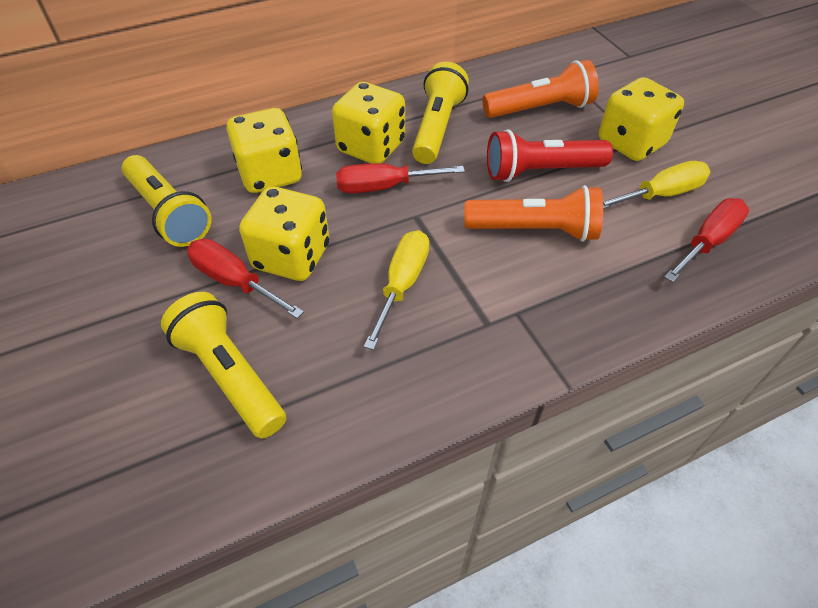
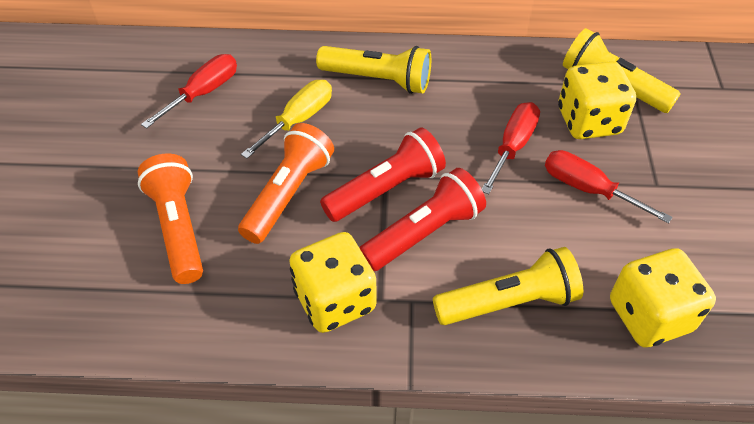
red flashlight: 1 -> 2
yellow dice: 4 -> 3
yellow screwdriver: 2 -> 1

